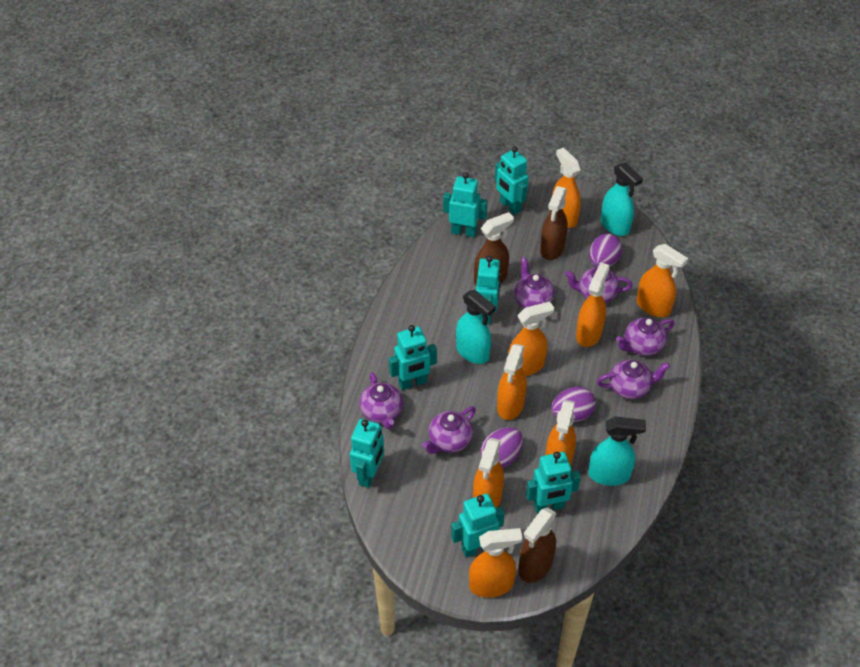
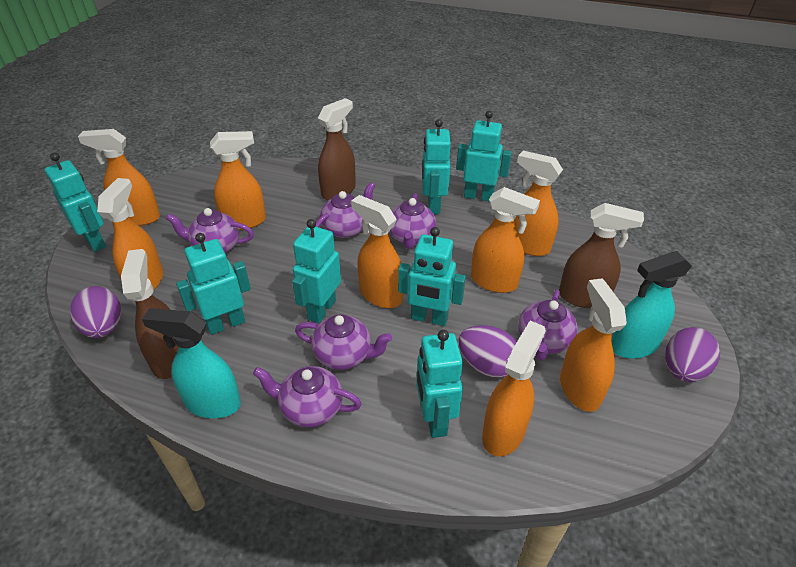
turquoise spray bottle: 3 -> 2

